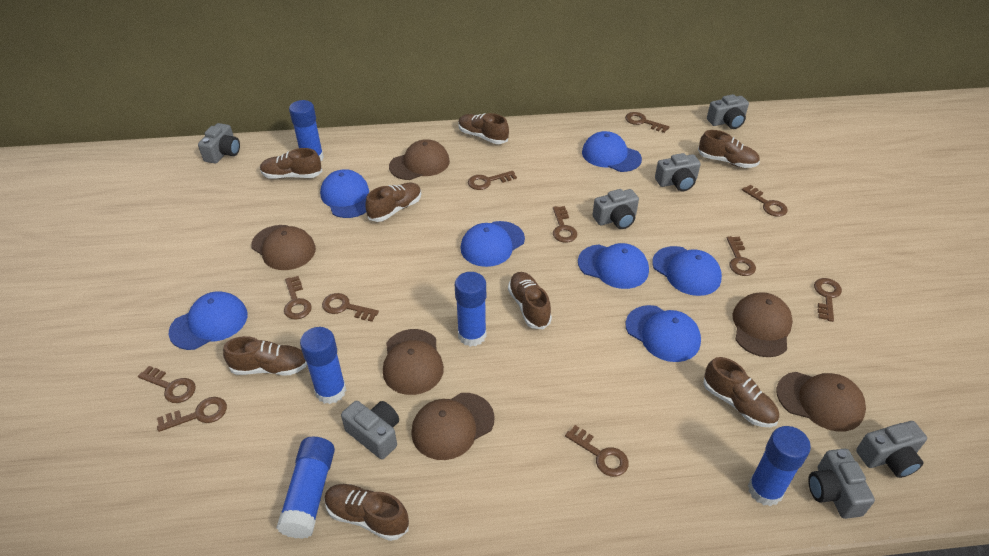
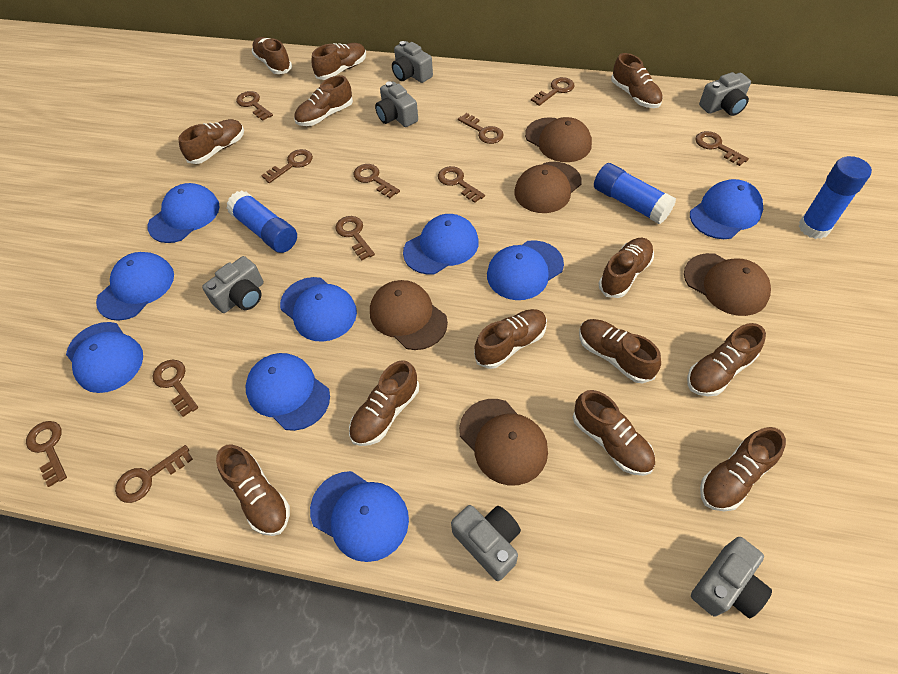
blue cap: 7 -> 9
blue glue stick: 5 -> 3
brown cap: 6 -> 5
brown shoe: 8 -> 13
grey camera: 7 -> 6

